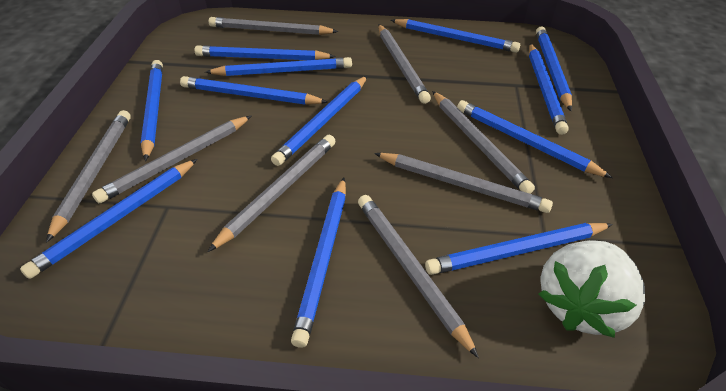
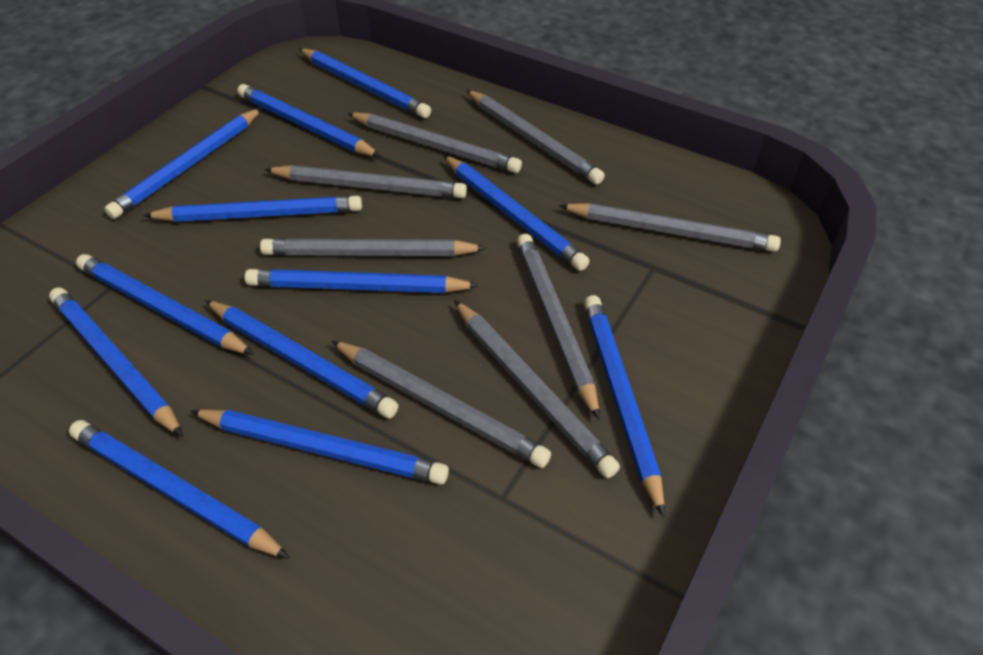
white strawberry: 1 -> 0

